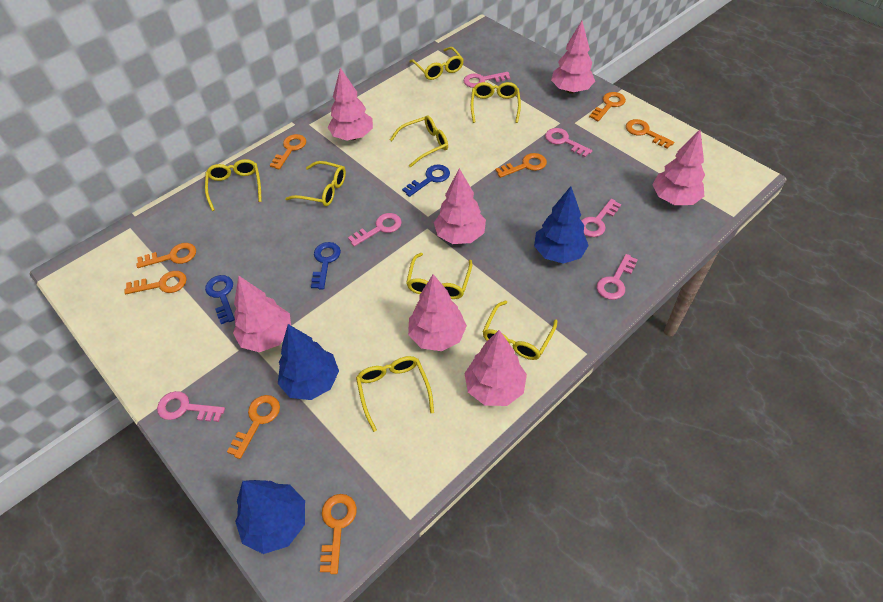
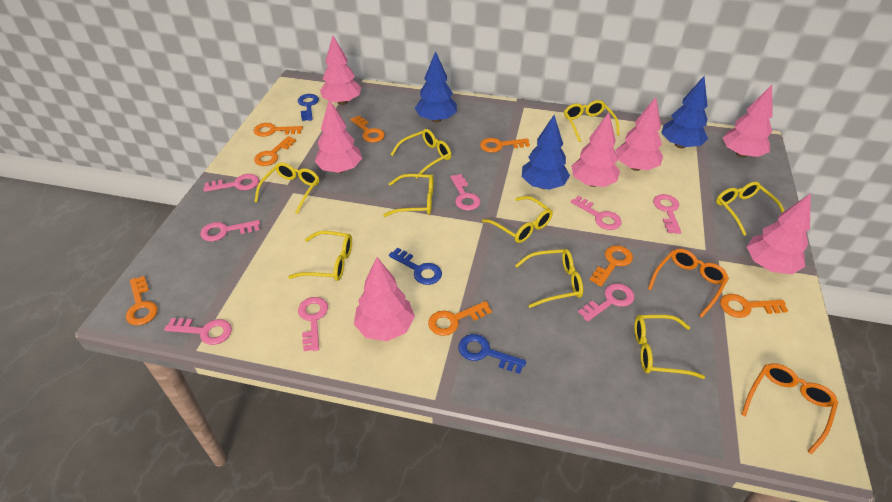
orange glasses: 0 -> 2
pink key: 6 -> 8
yellow glasses: 8 -> 9

